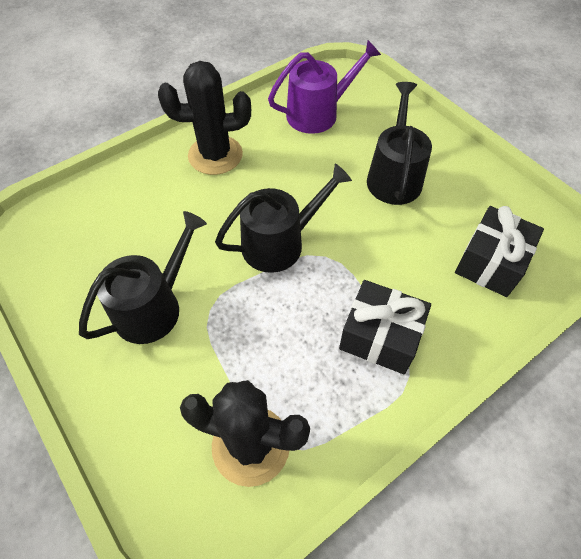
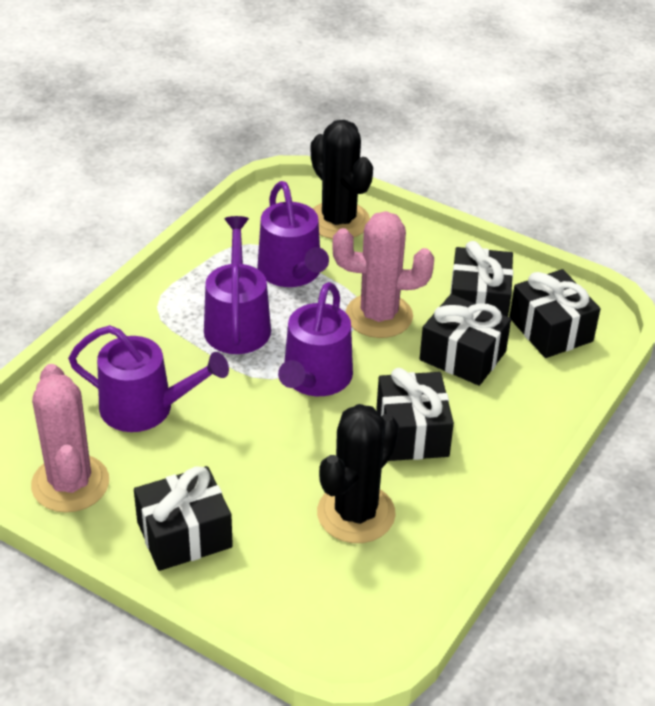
black gift: 2 -> 5
black watering can: 3 -> 0
pink cactus: 0 -> 2
purple watering can: 1 -> 4

